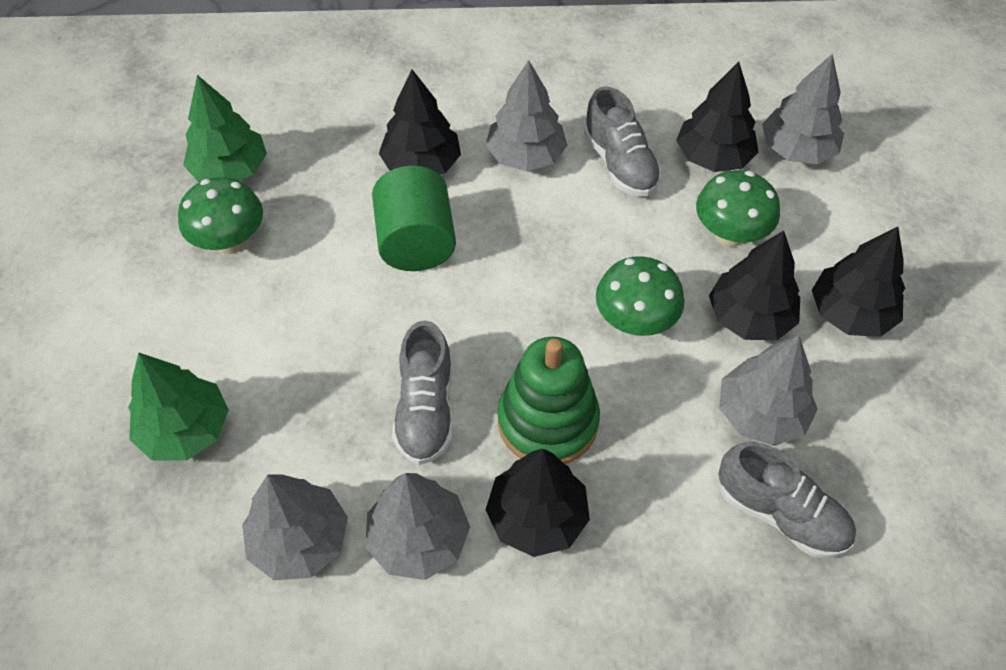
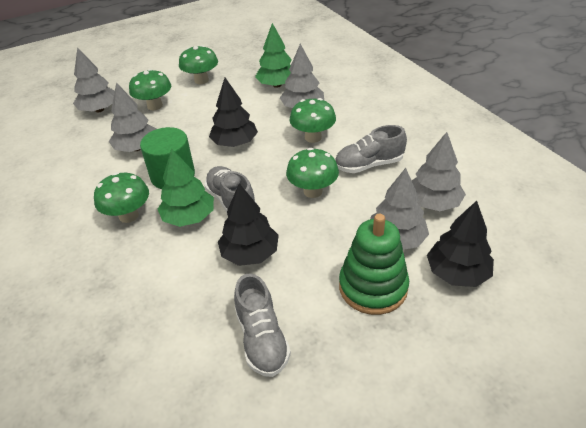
black tree: 5 -> 3
green mushroom: 3 -> 5

